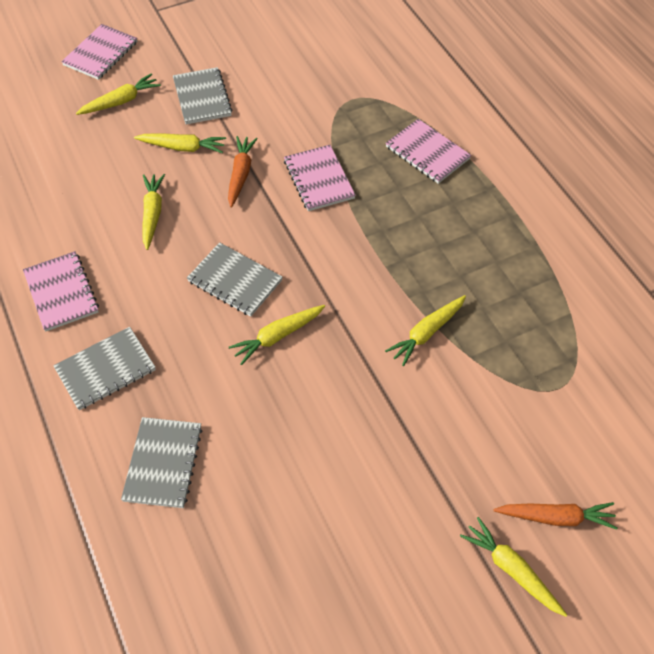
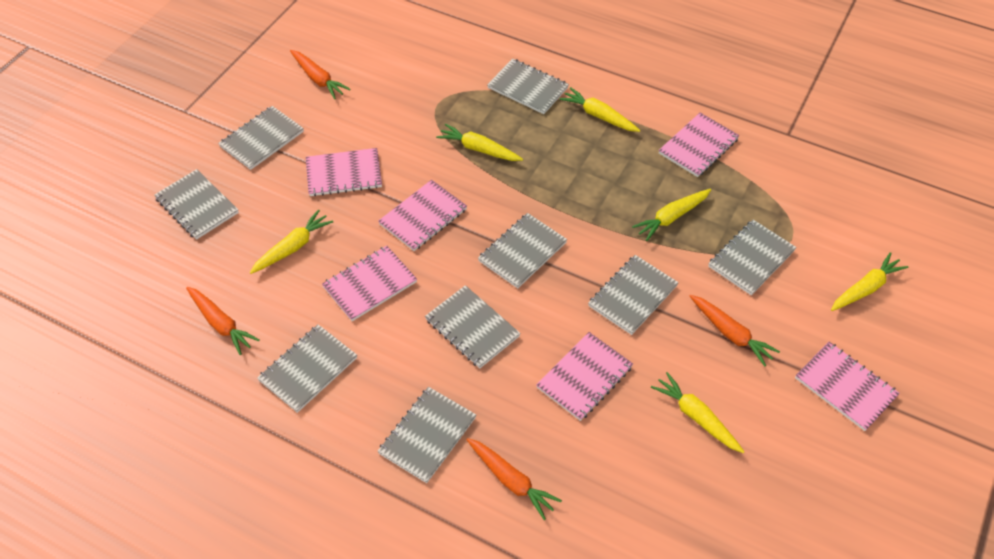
grey notebook: 4 -> 9
orange carrot: 2 -> 4
pink notebook: 4 -> 6

